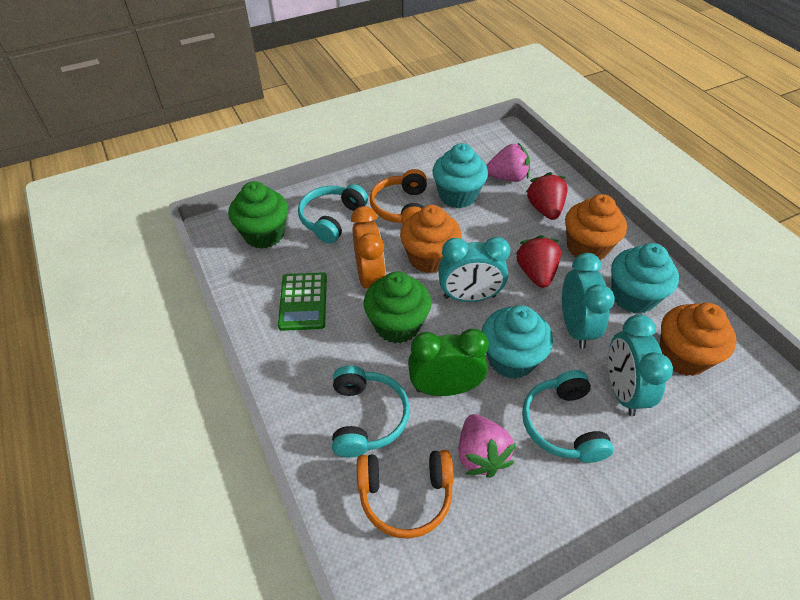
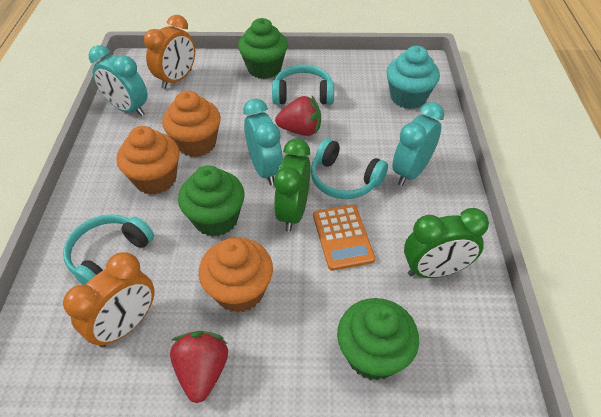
green calculator: 1 -> 0
green clock: 1 -> 2
green cupcake: 2 -> 3
orange calculator: 0 -> 1
orange clock: 1 -> 2
orange headphones: 2 -> 0
pink strawberry: 2 -> 0
turquoise cupcake: 3 -> 1

